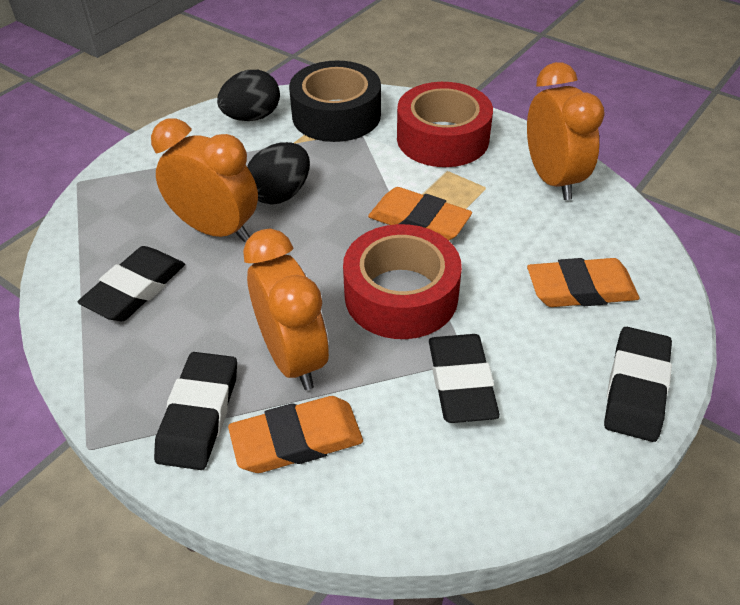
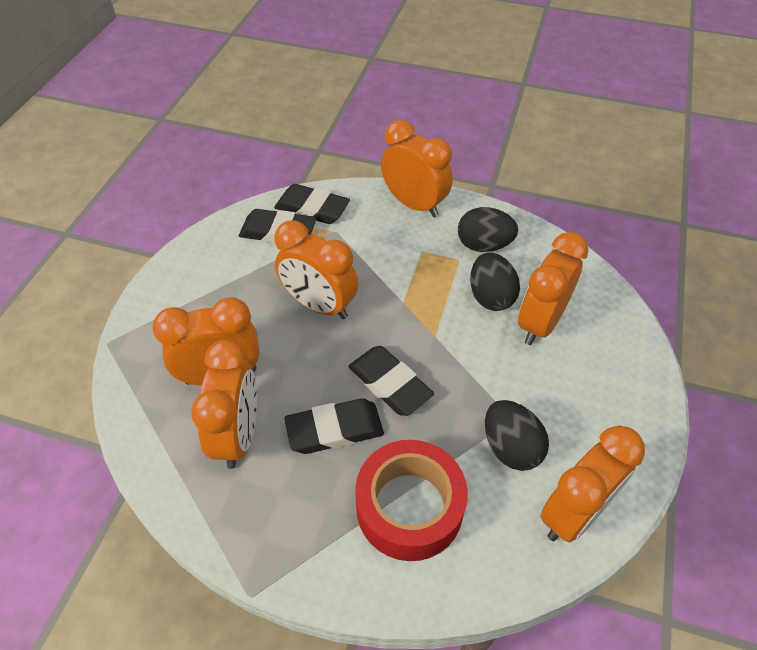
black egg: 2 -> 3
black tape: 1 -> 0
orange clock: 3 -> 6
orange eraser: 3 -> 0
red tape: 2 -> 1

